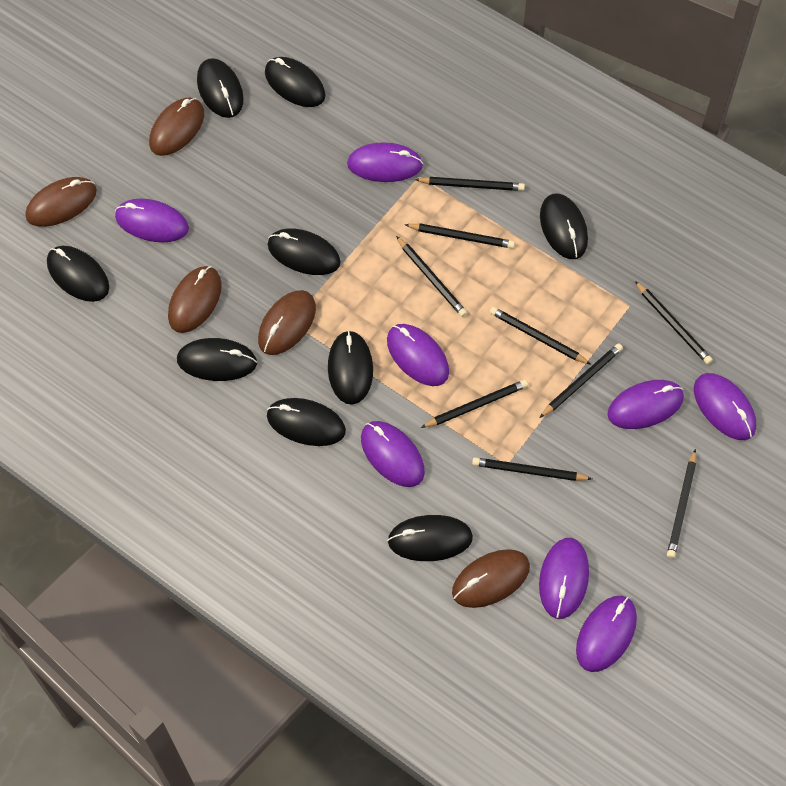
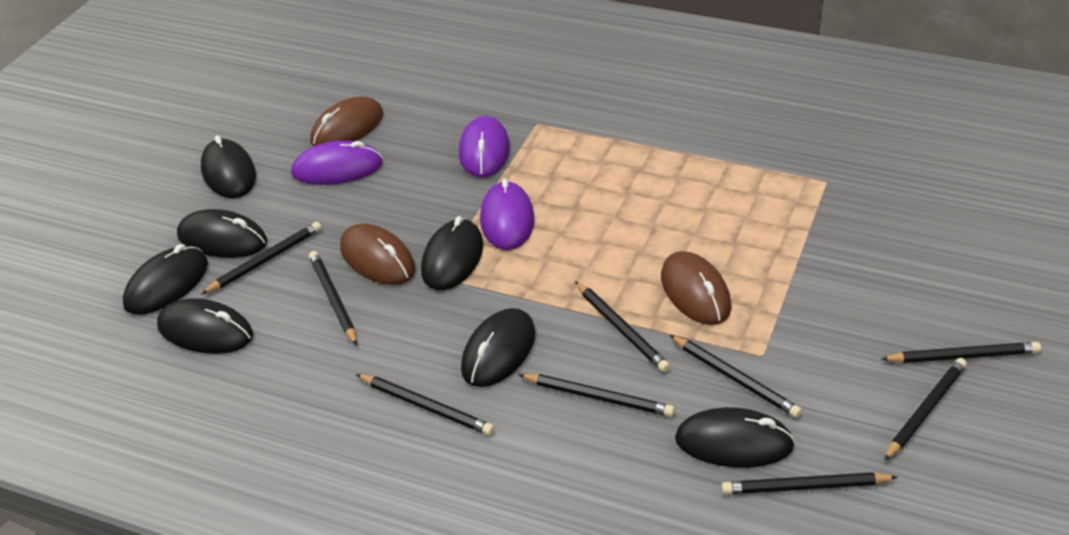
black mouse: 9 -> 7
brown mouse: 5 -> 3
purple mouse: 8 -> 3

